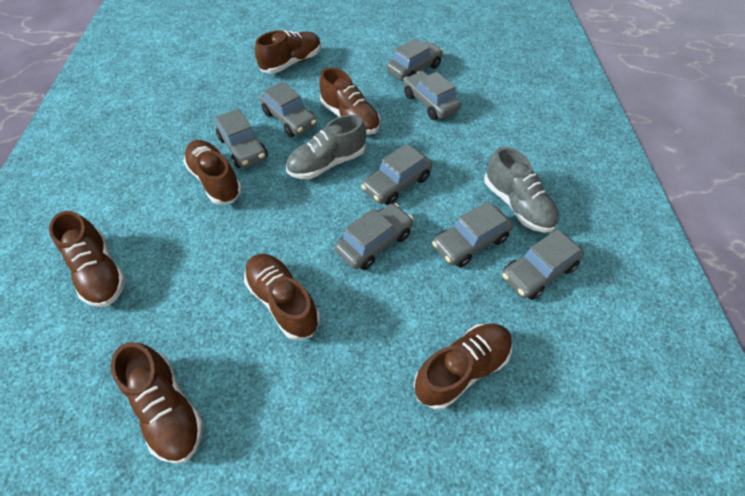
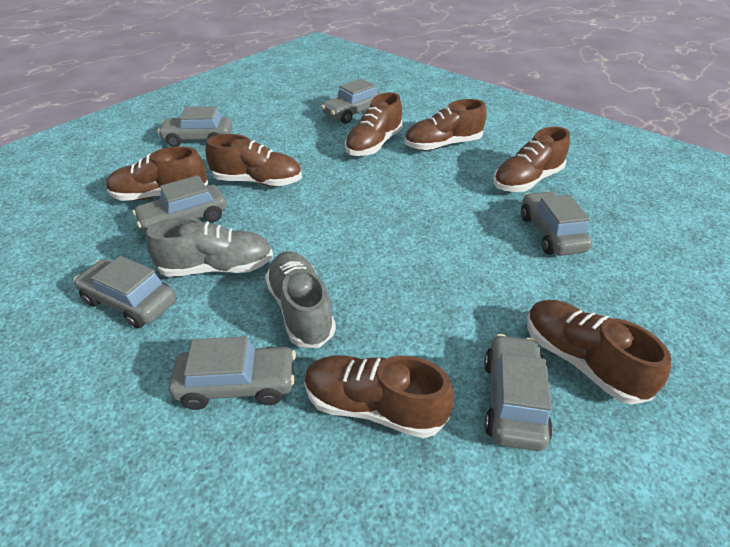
grey car: 8 -> 7

